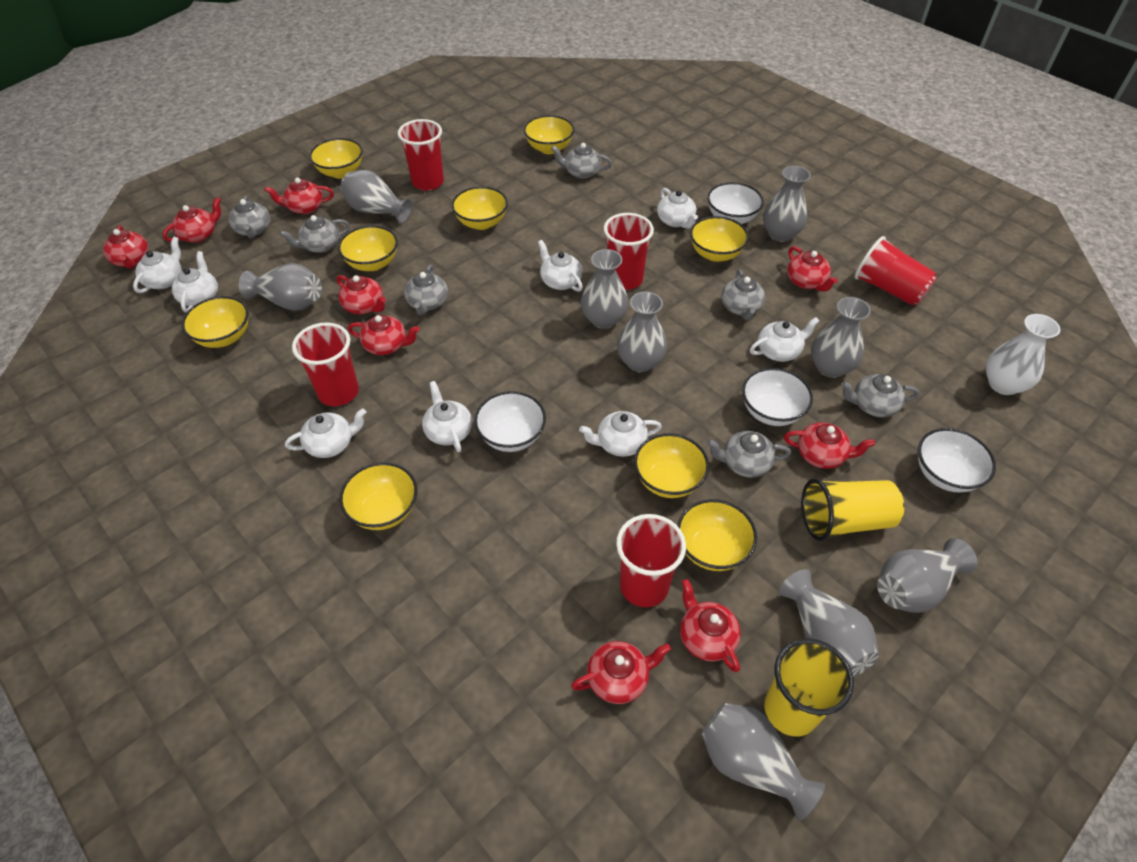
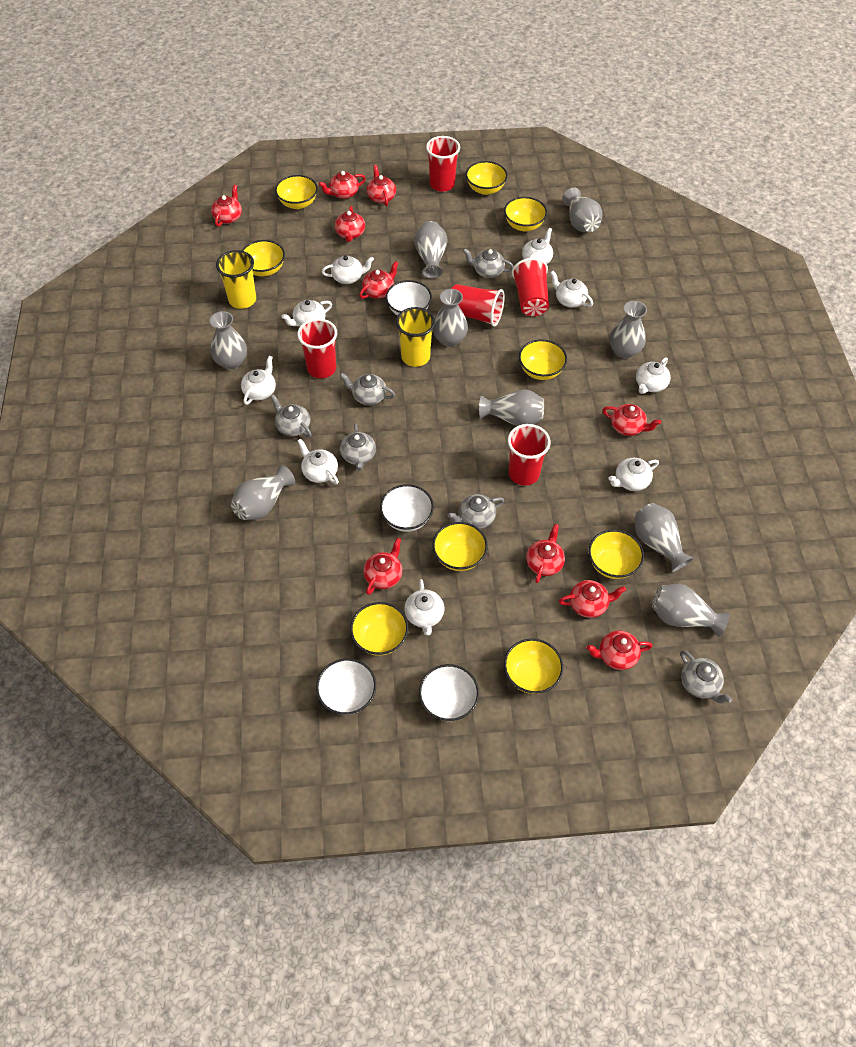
grey teapot: 7 -> 6
red teapot: 9 -> 10
white teapot: 8 -> 9
white vase: 1 -> 0

